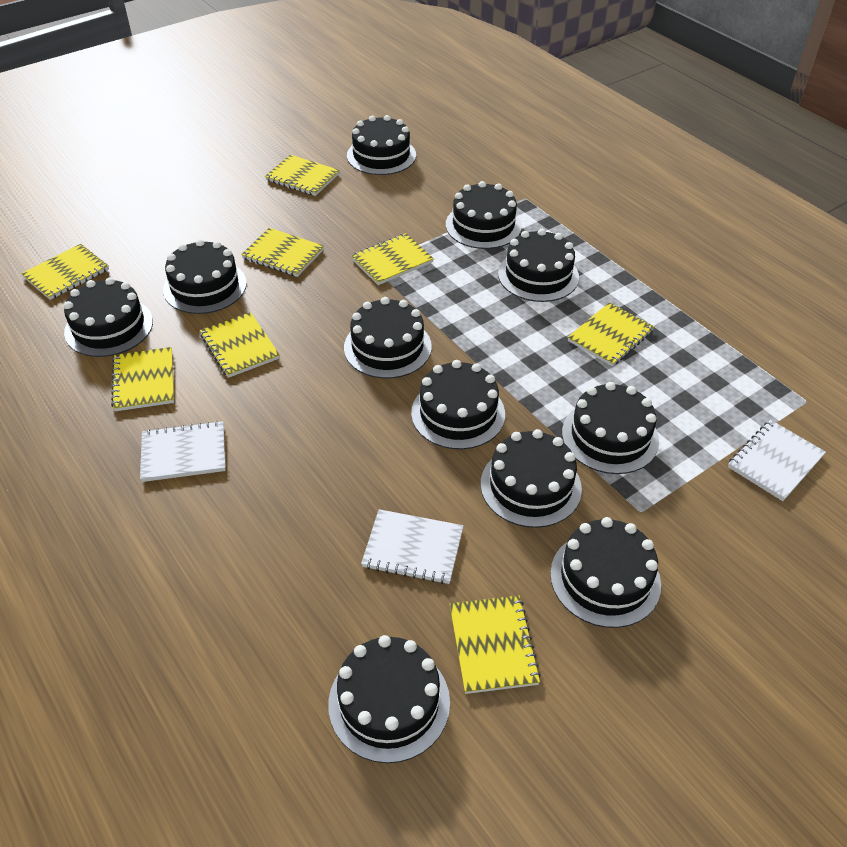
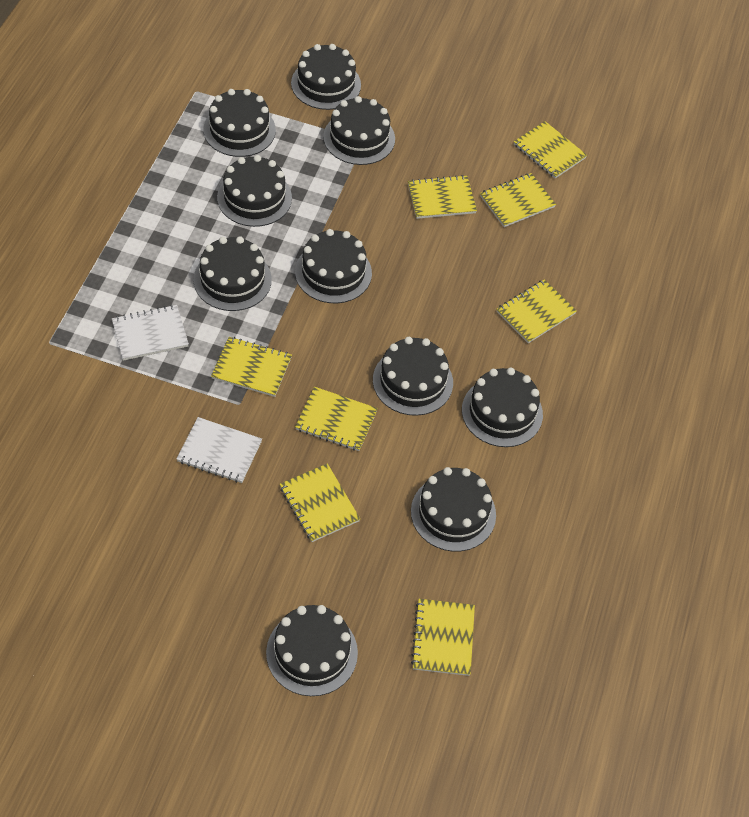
black cake: 11 -> 10
white notebook: 3 -> 2

